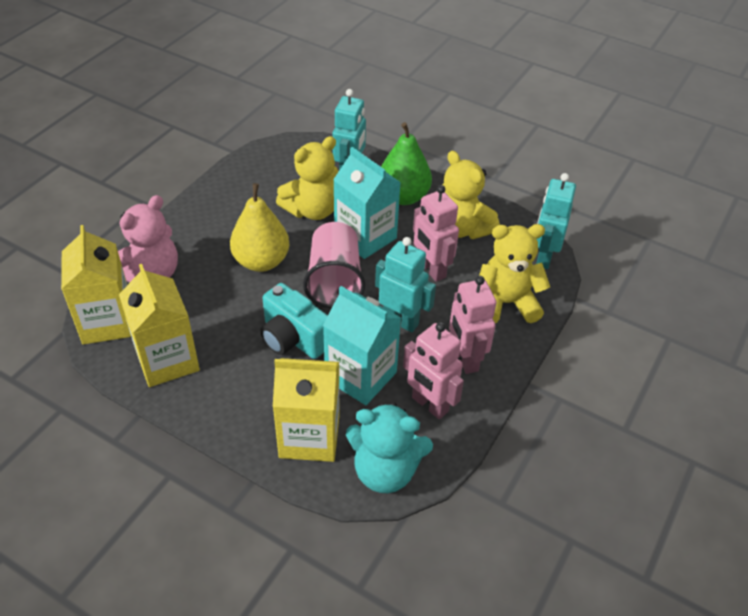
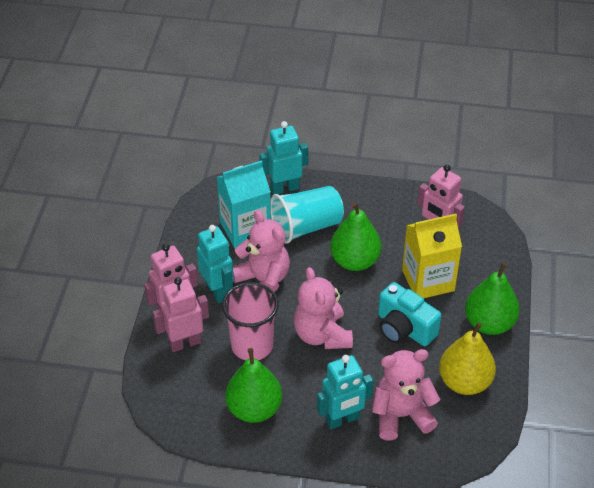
green pear: 1 -> 3
pink teddy bear: 1 -> 3
turquoise carton: 2 -> 1
turquoise cup: 0 -> 1
turquoise teddy bear: 1 -> 0
yellow carton: 3 -> 1
yellow teddy bear: 3 -> 0

